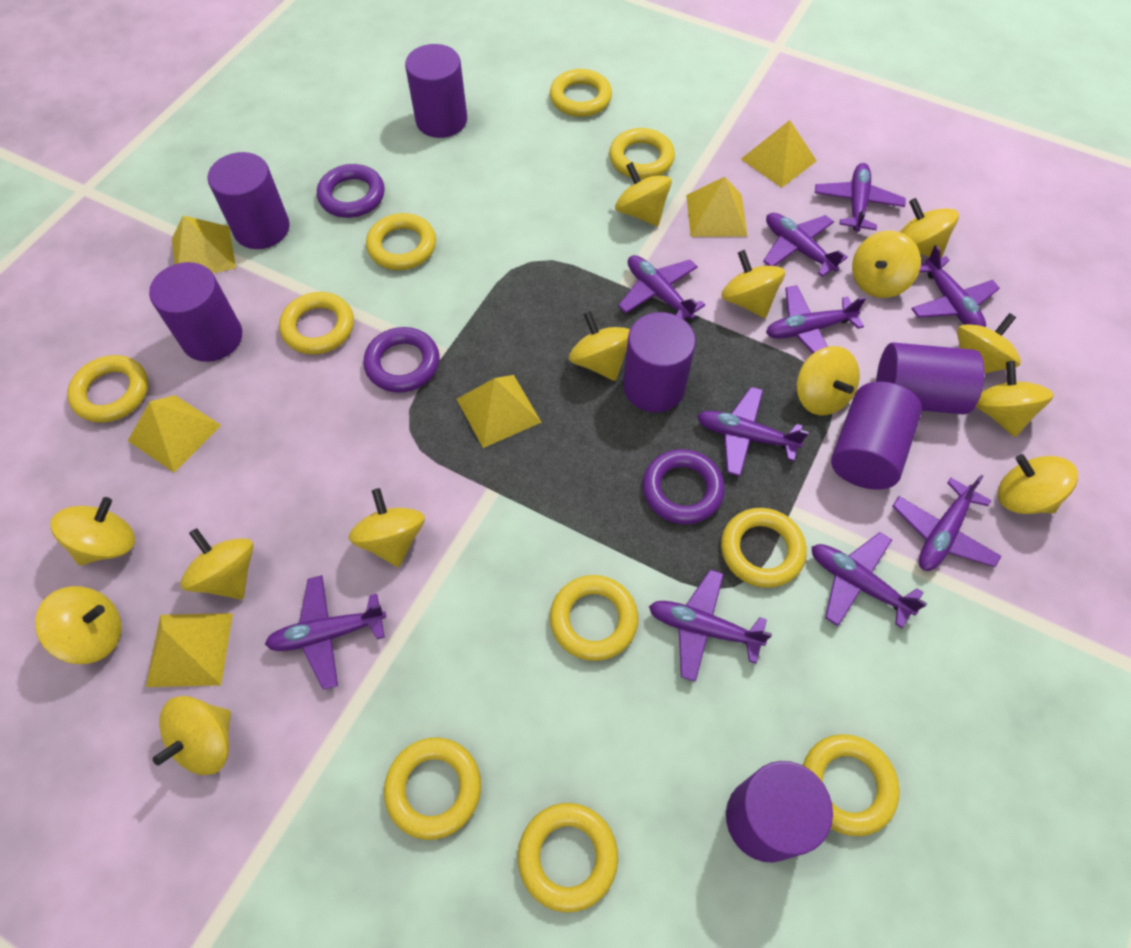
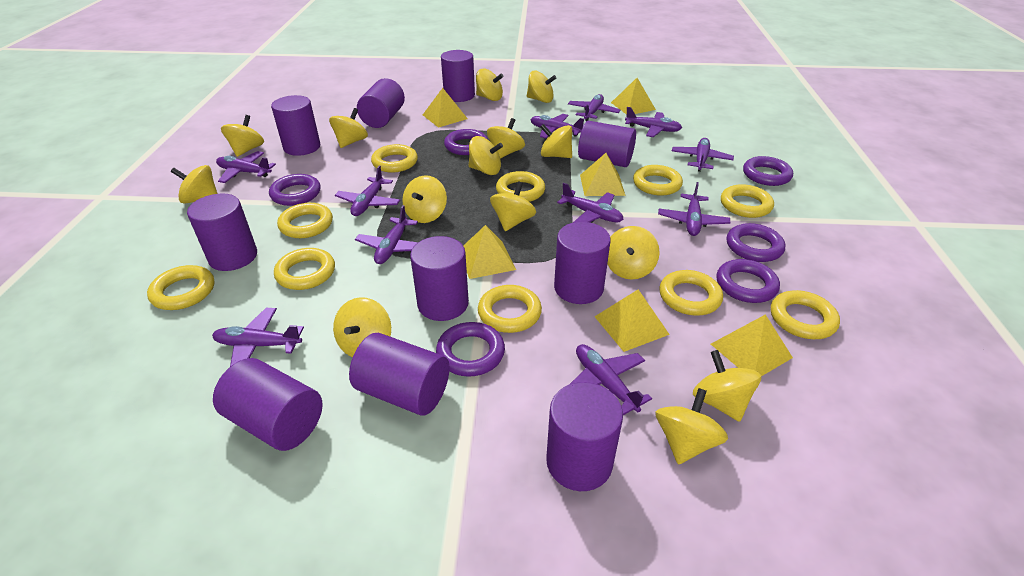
purple cylinder: 7 -> 10
purple plane: 10 -> 11
purple ring: 3 -> 6

